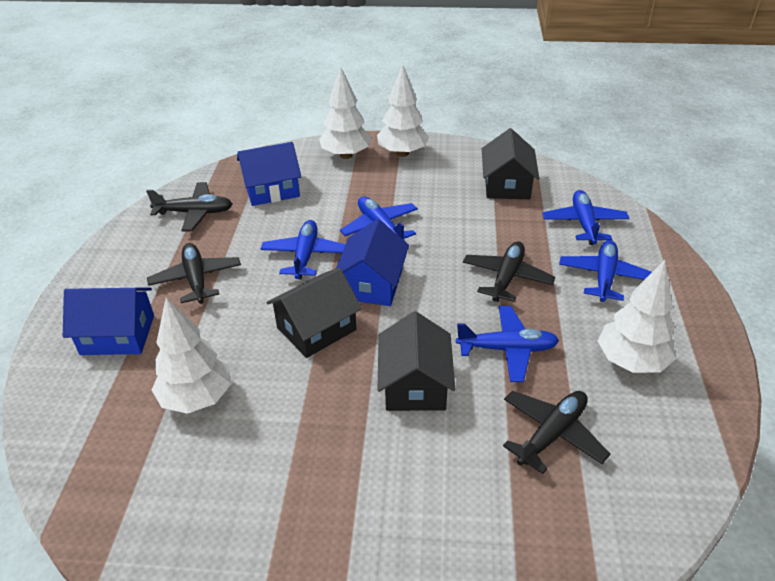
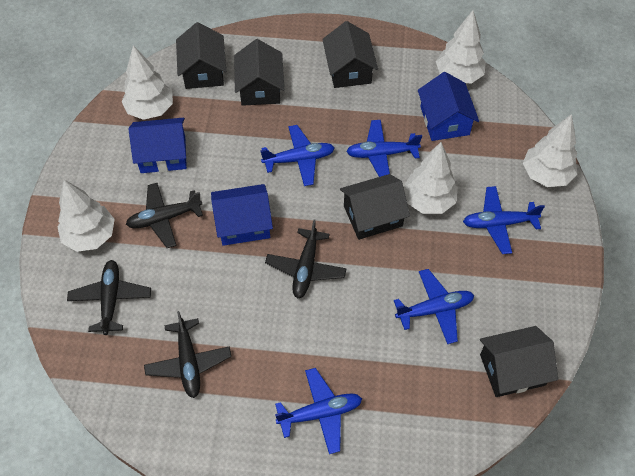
black house: 3 -> 5
white tree: 4 -> 5

